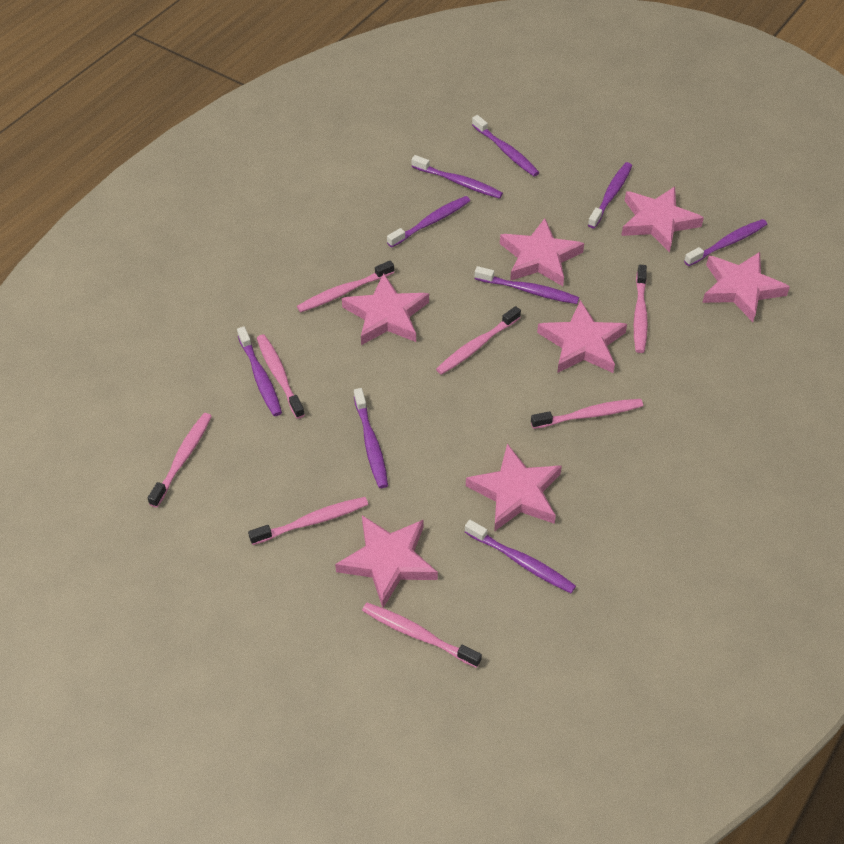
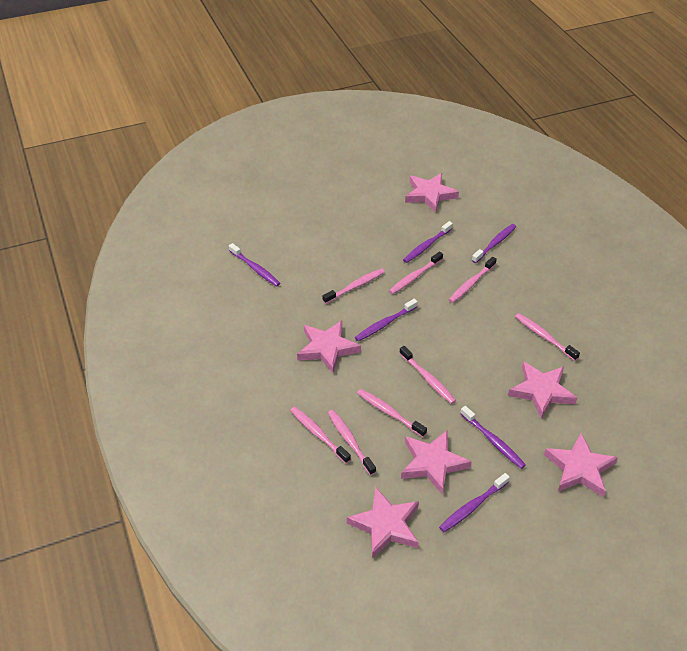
pink star: 7 -> 6
purple toothbrush: 9 -> 6

